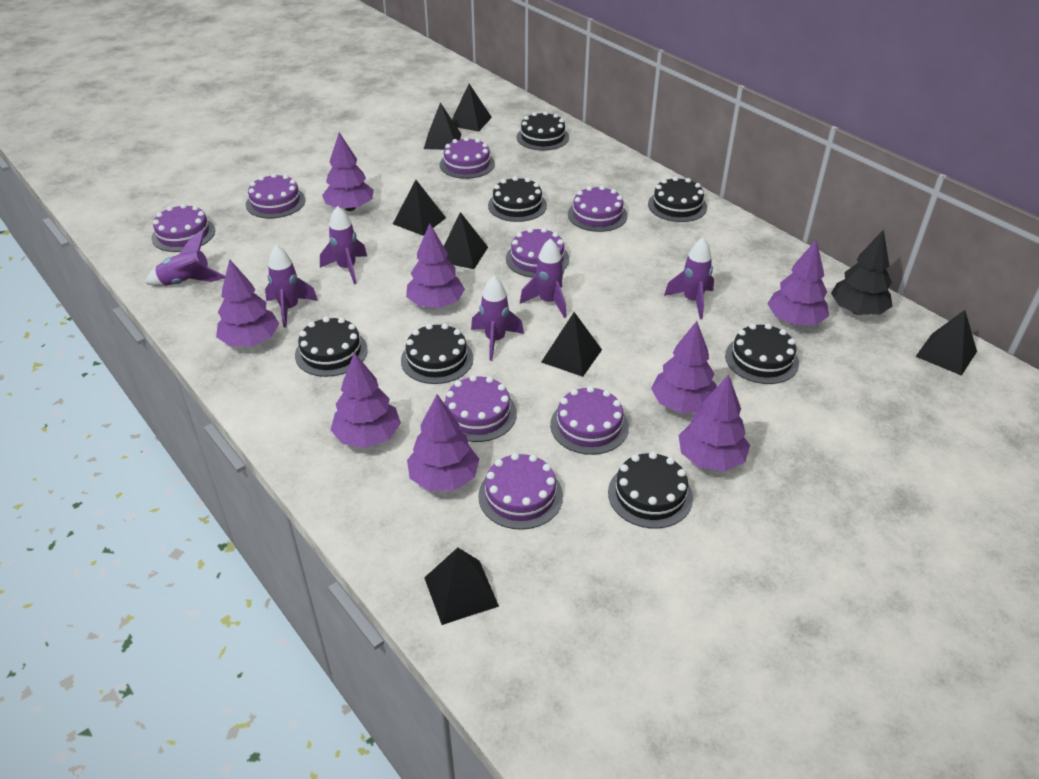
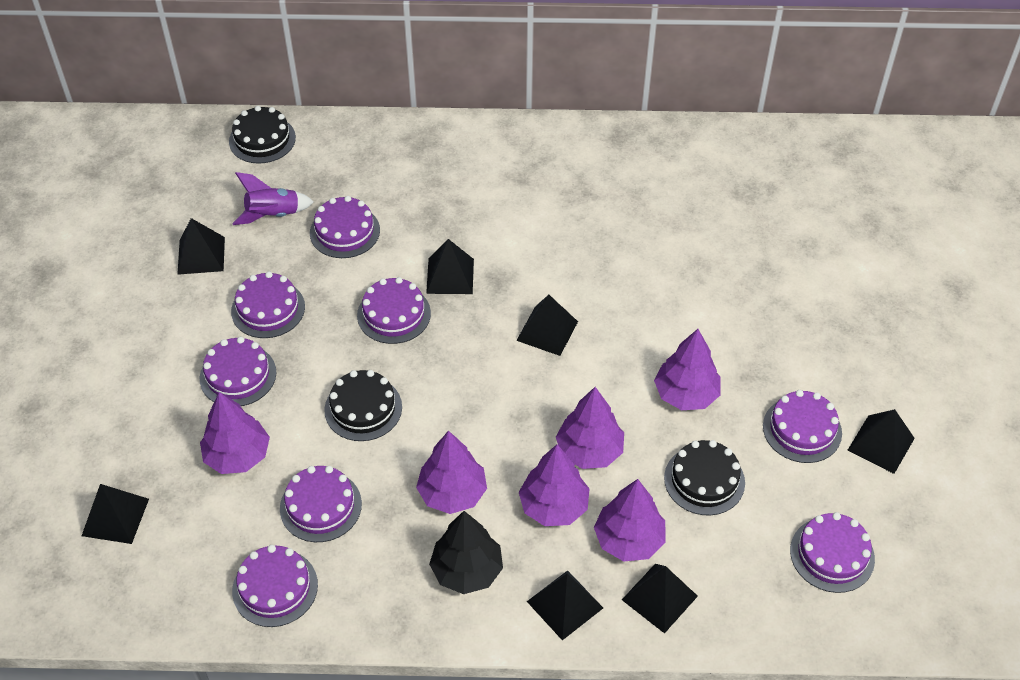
black cake: 7 -> 3
purple rocket: 6 -> 1
purple tree: 8 -> 6

